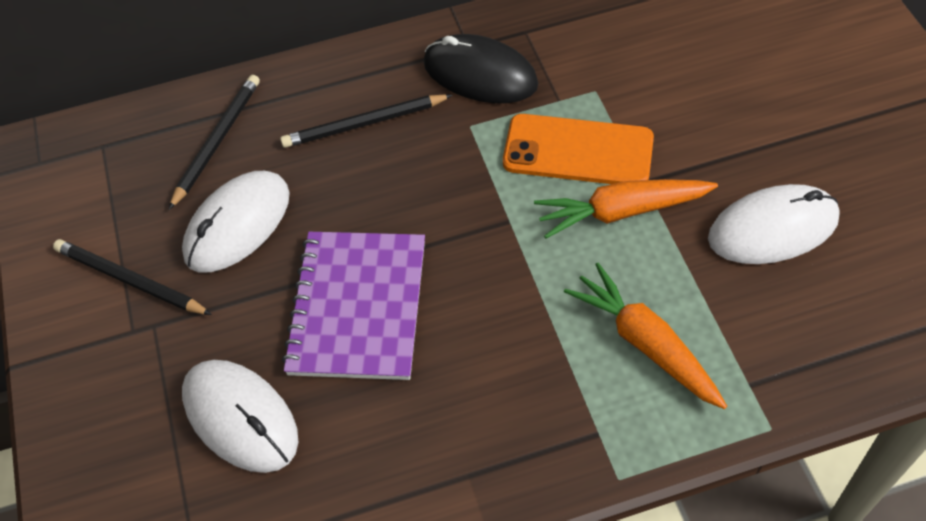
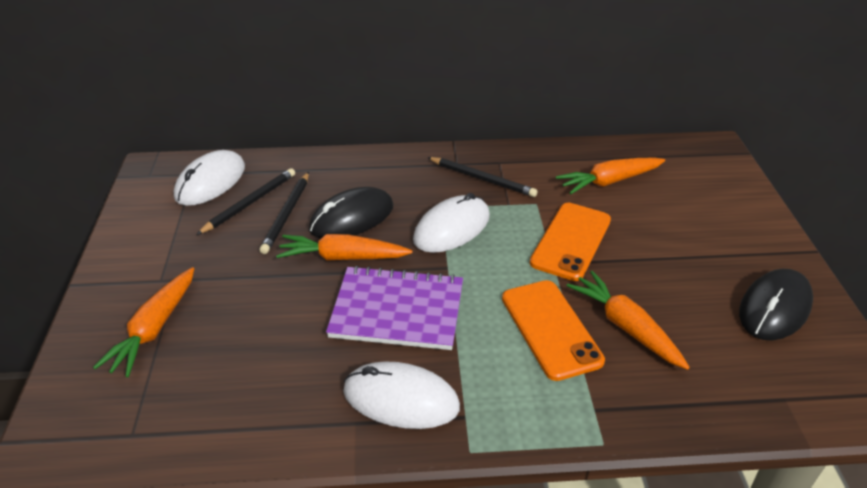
black mouse: 1 -> 2
orange carrot: 2 -> 4
orange phone: 1 -> 2

